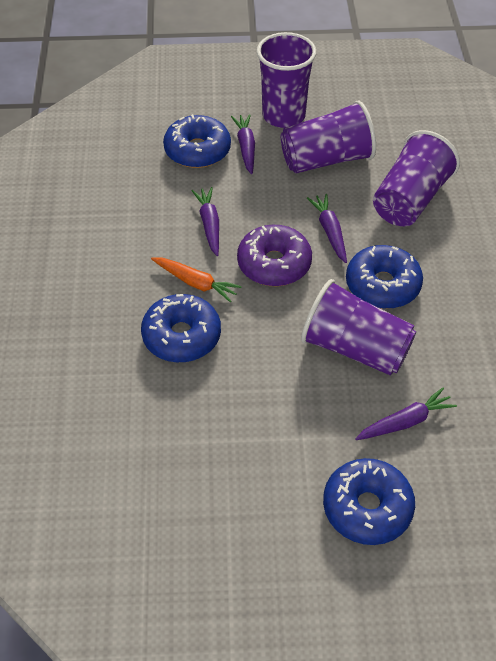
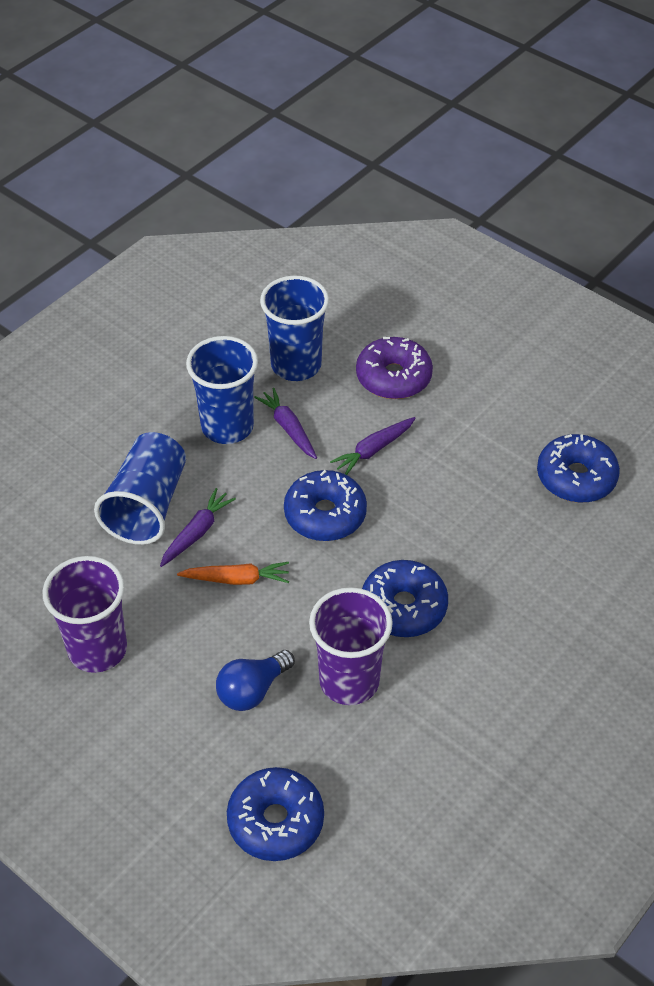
blue cup: 0 -> 3
blue light bulb: 0 -> 1
purple carrot: 4 -> 3
purple cup: 4 -> 2

